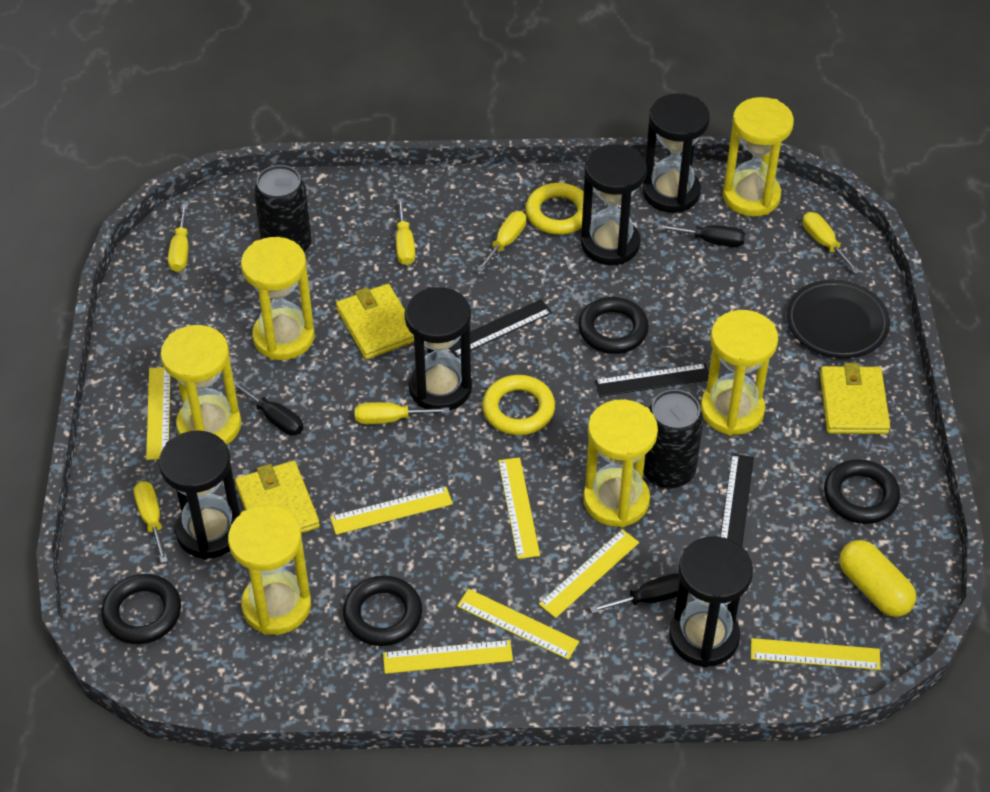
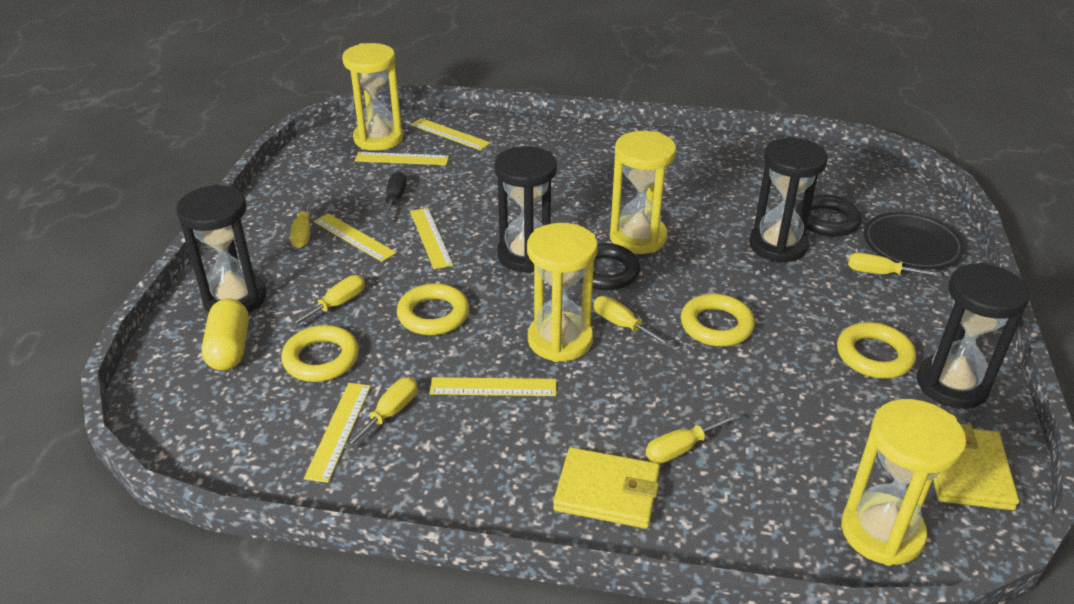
black can: 2 -> 0
black hourglass: 5 -> 4
black ring: 4 -> 2
black ruler: 3 -> 0
black screwdriver: 3 -> 1
yellow hourglass: 6 -> 4
yellow ring: 2 -> 4
yellow ruler: 7 -> 6
yellow wallet: 3 -> 2

